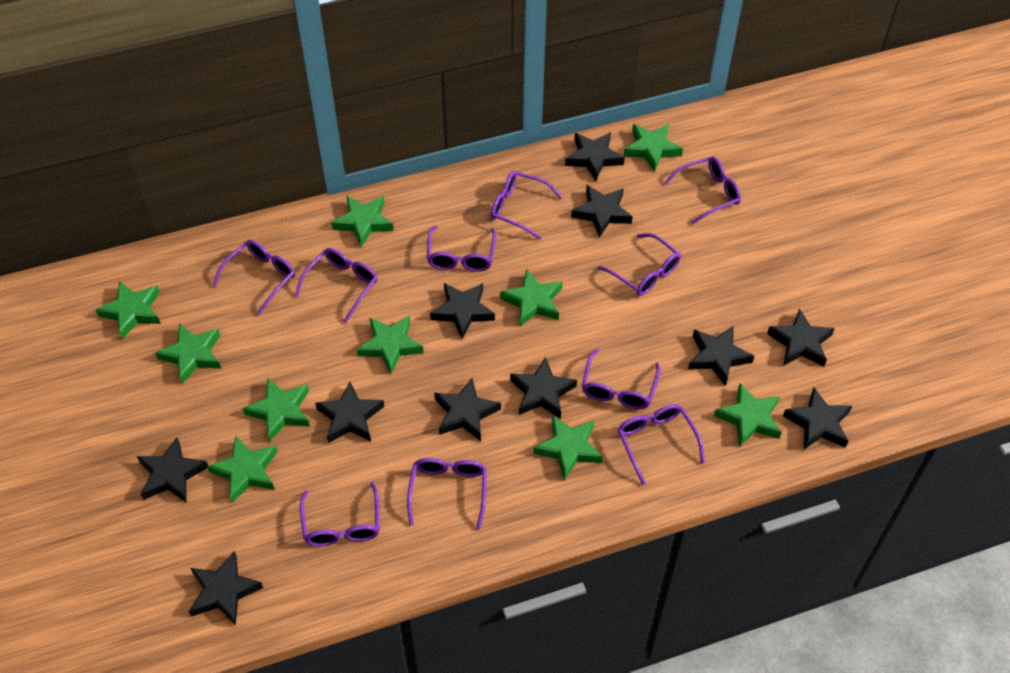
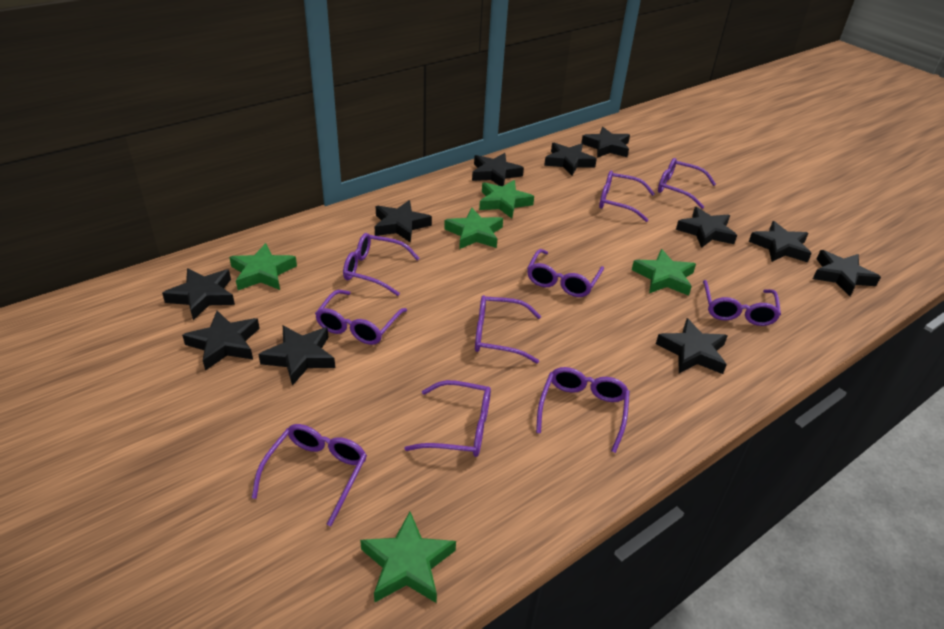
green star: 10 -> 5

